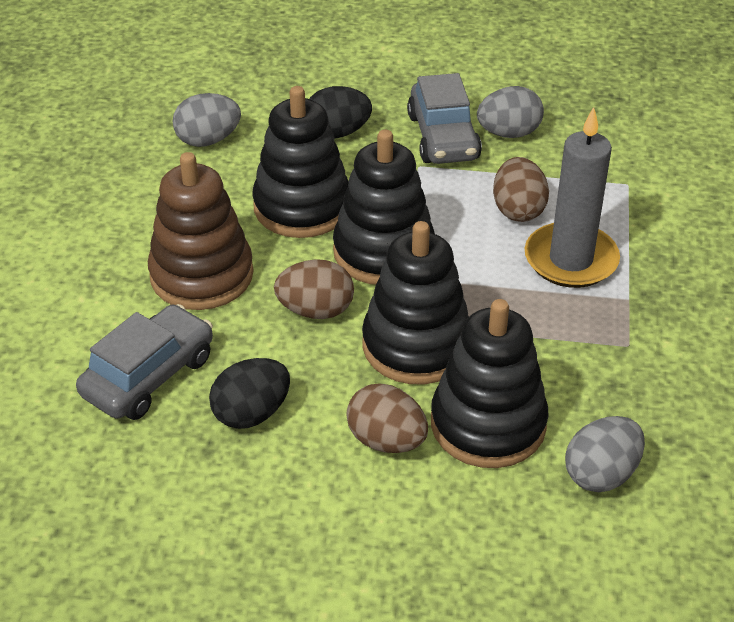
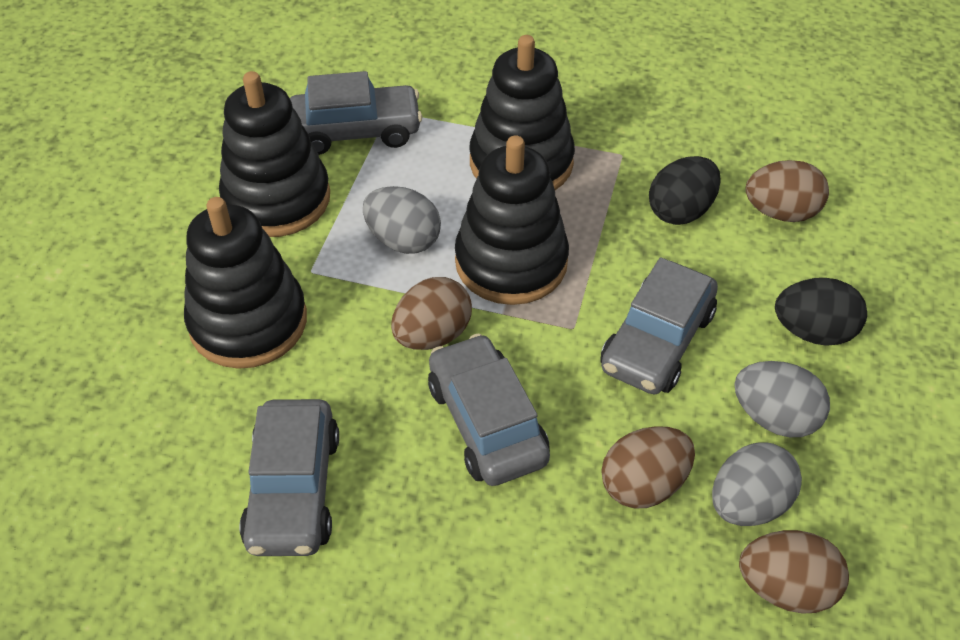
brown egg: 3 -> 4
brown stacking toy: 1 -> 0
grey candle: 1 -> 0
grey car: 2 -> 4

